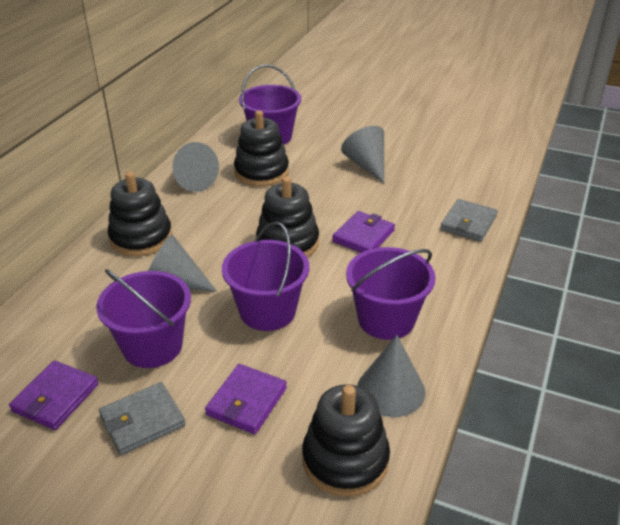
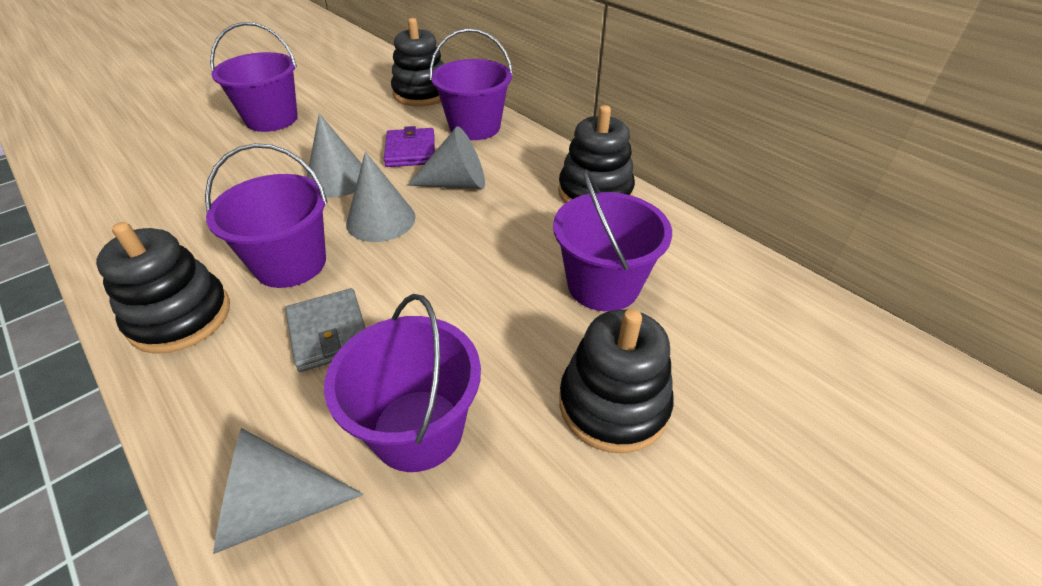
grey wallet: 2 -> 1
purple bucket: 4 -> 5
purple wallet: 3 -> 1

